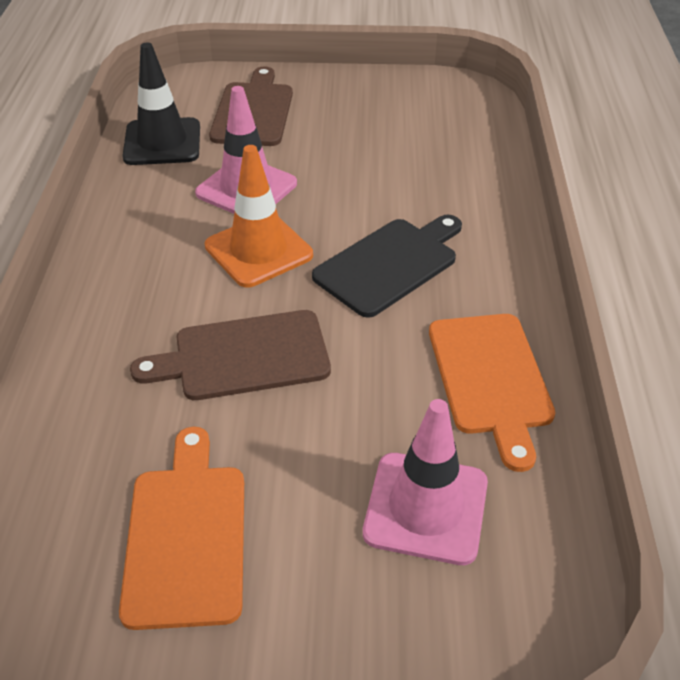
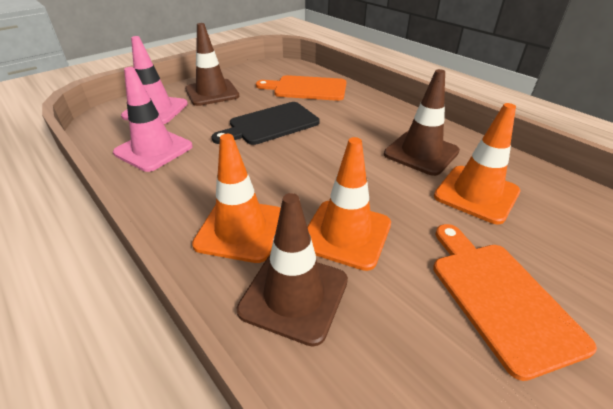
black traffic cone: 1 -> 0
brown cutting board: 2 -> 0
brown traffic cone: 0 -> 3
orange traffic cone: 1 -> 3

